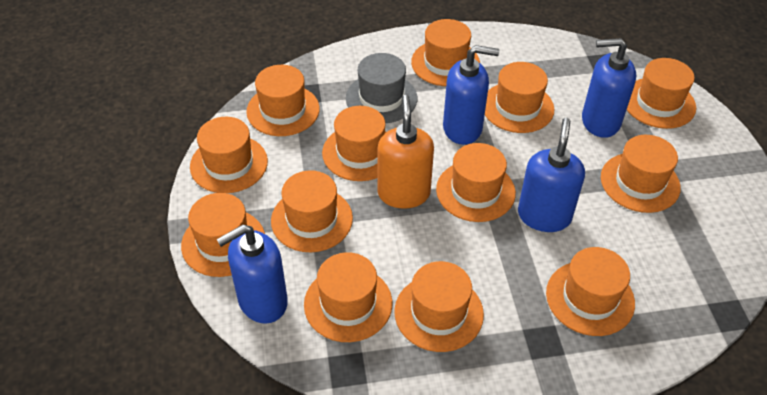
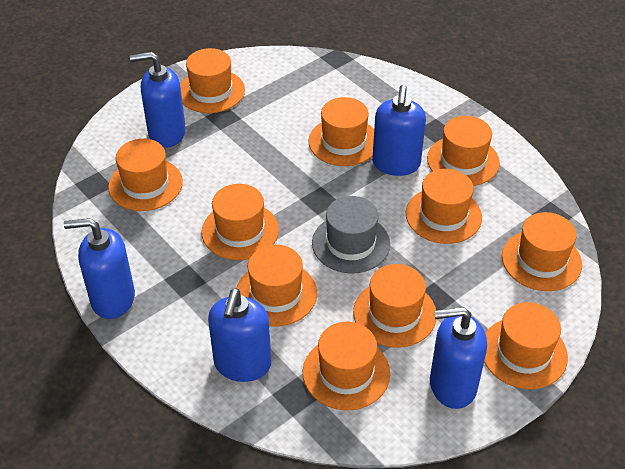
blue soap dispenser: 4 -> 5
orange hat: 13 -> 11
orange soap dispenser: 1 -> 0

